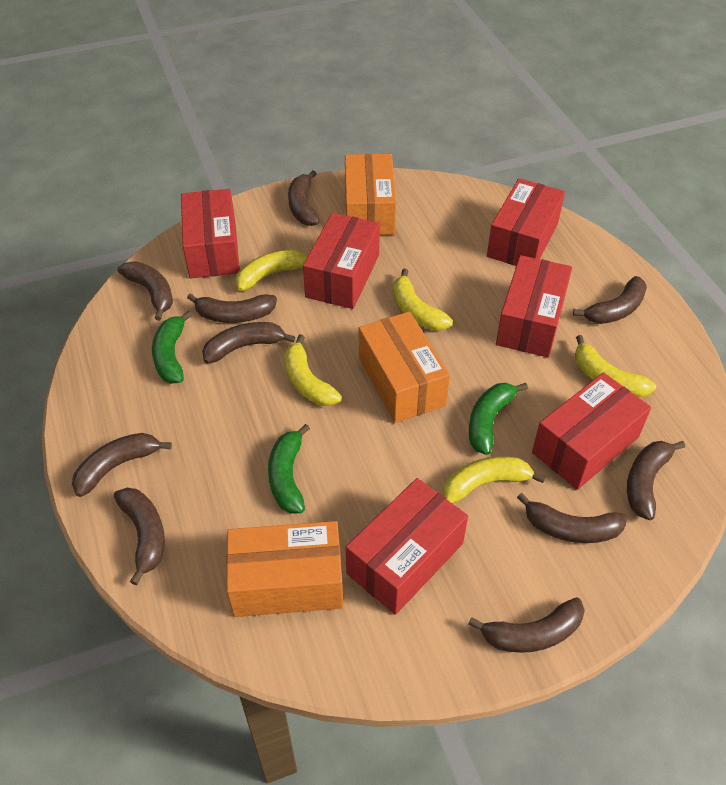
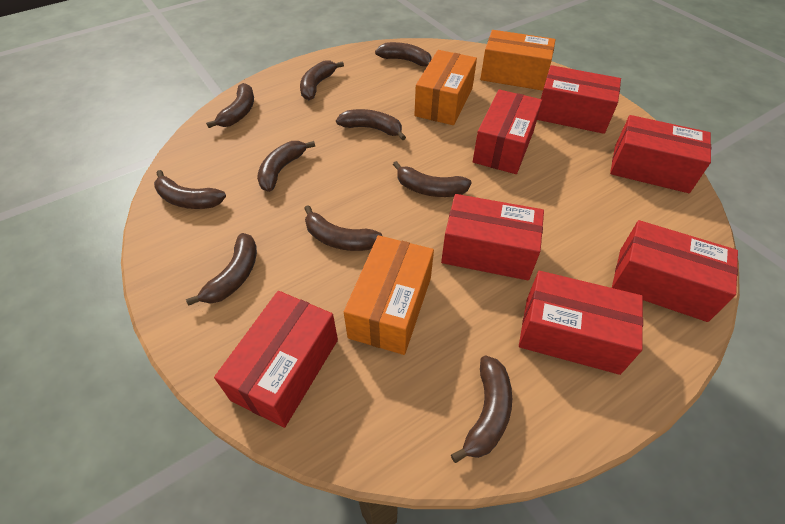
green banana: 3 -> 0
red box: 6 -> 7
yellow banana: 5 -> 0

